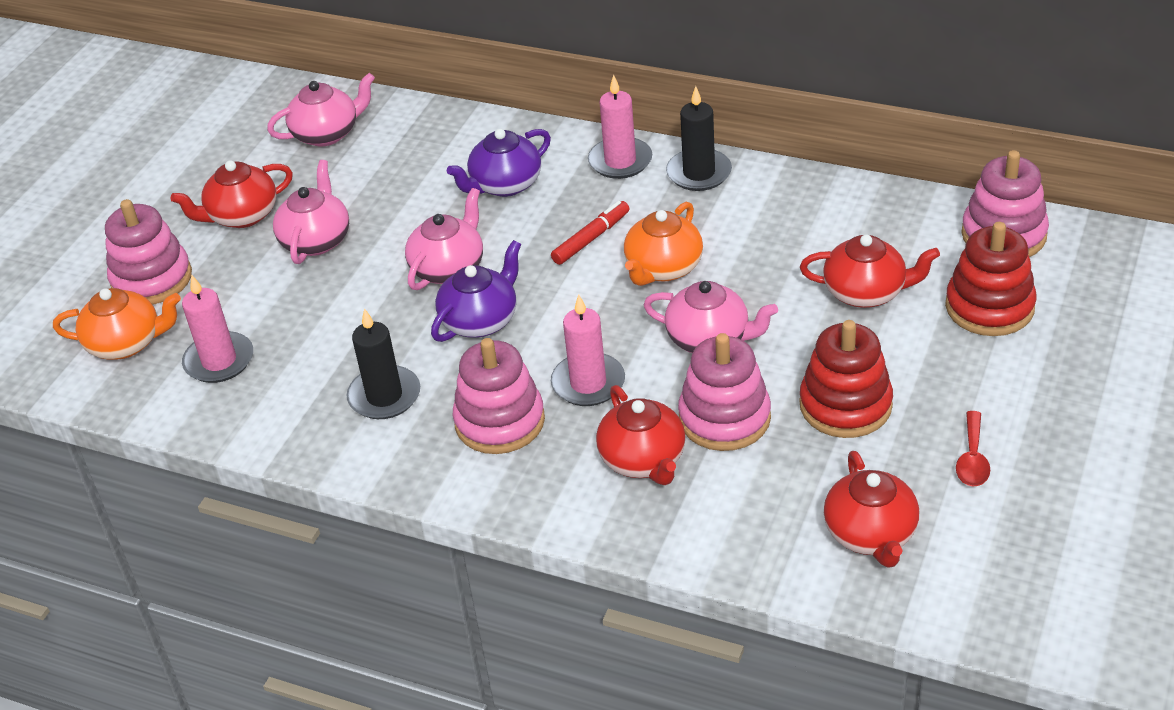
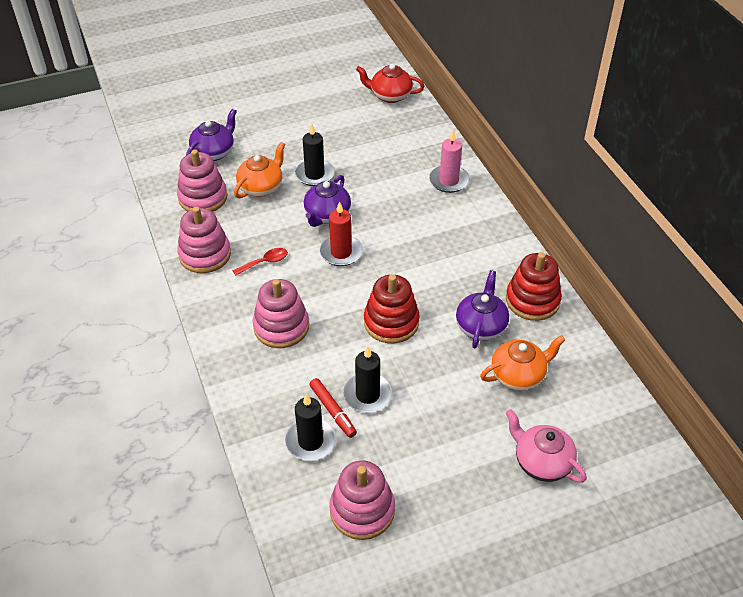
black candle: 2 -> 3
pink candle: 3 -> 1
pink teapot: 4 -> 1
purple teapot: 2 -> 3
red candle: 0 -> 1
red teapot: 4 -> 1

